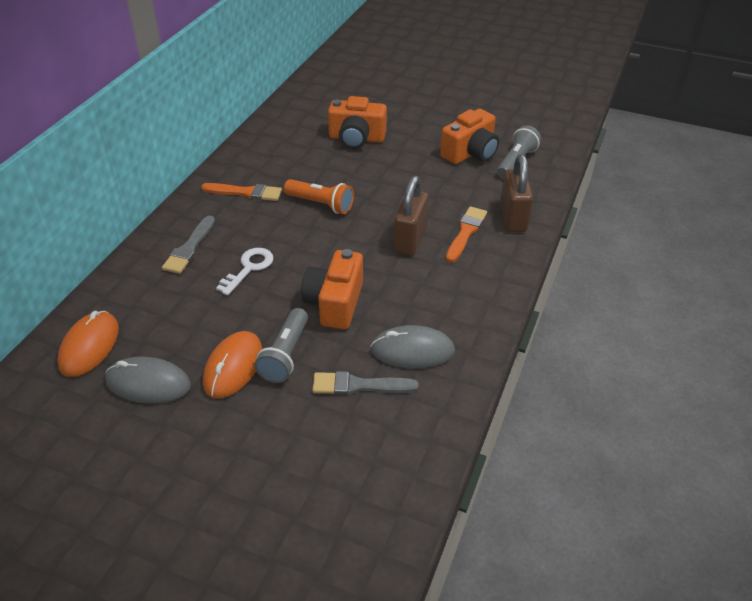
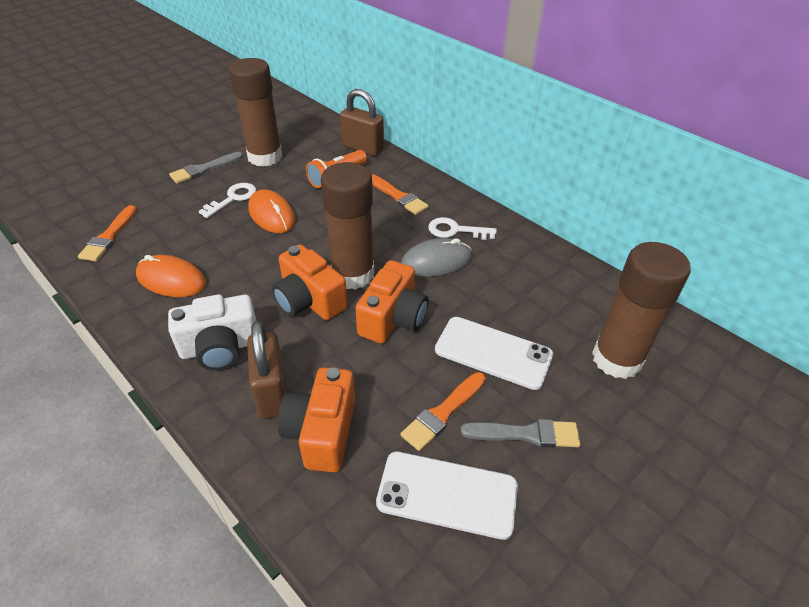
brown glue stick: 0 -> 3
grey flashlight: 2 -> 0
grey mouse: 2 -> 1
orange brush: 2 -> 3
white camera: 0 -> 1
white key: 1 -> 2
white phone: 0 -> 2

